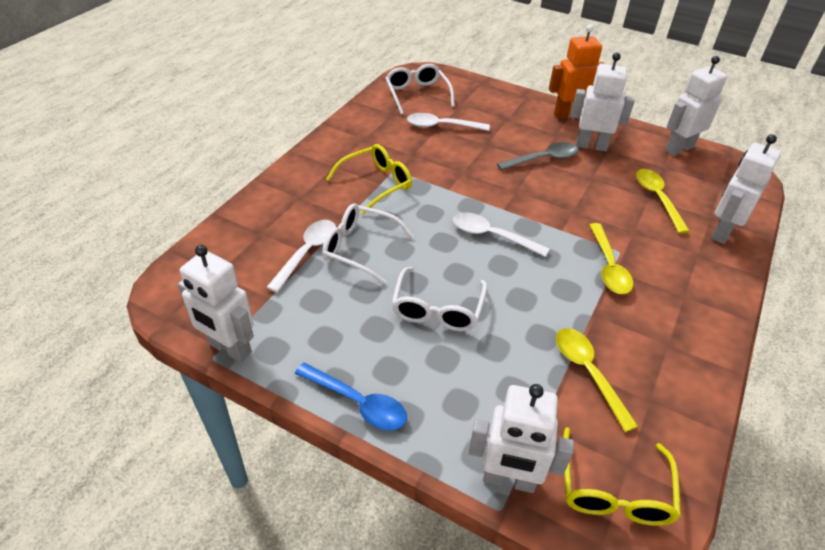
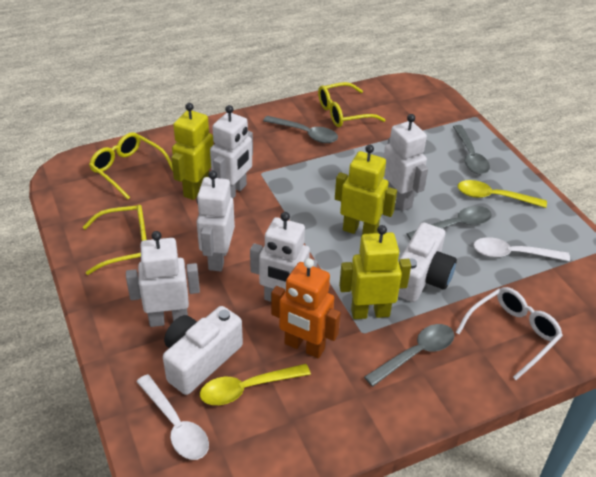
blue spoon: 1 -> 0
grey spoon: 1 -> 4
white camera: 0 -> 2
white glasses: 3 -> 1
white spoon: 3 -> 2
yellow glasses: 2 -> 3
yellow robot: 0 -> 3
yellow spoon: 3 -> 2

